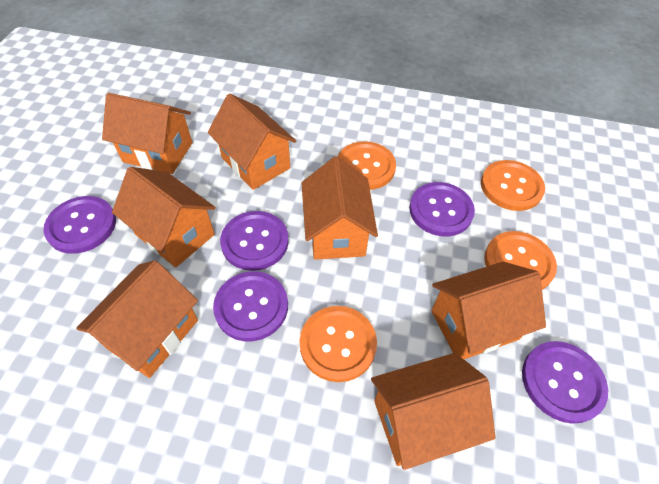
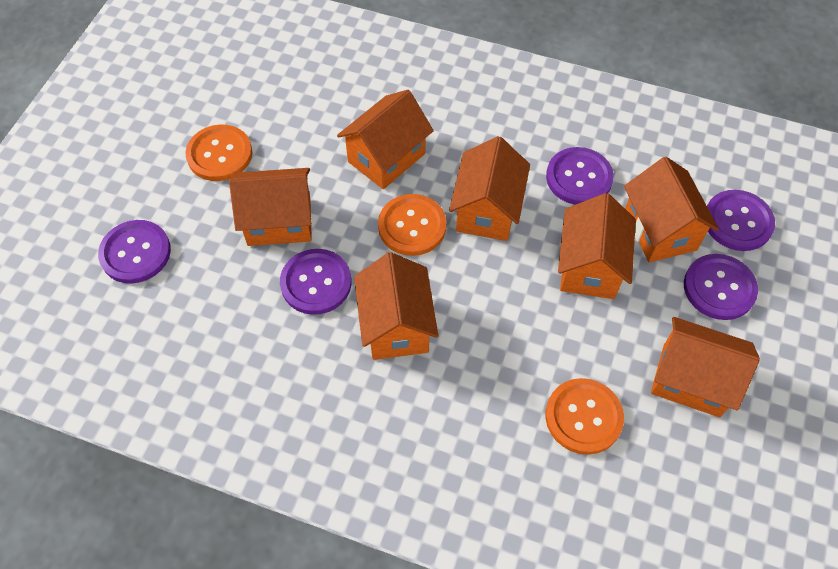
orange button: 4 -> 3

